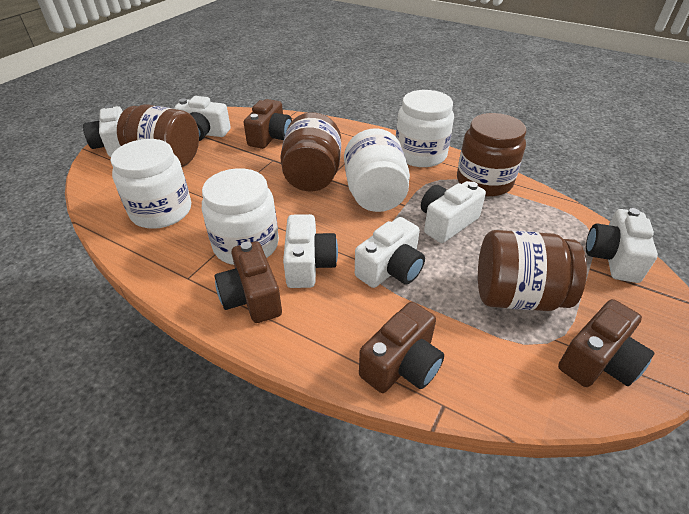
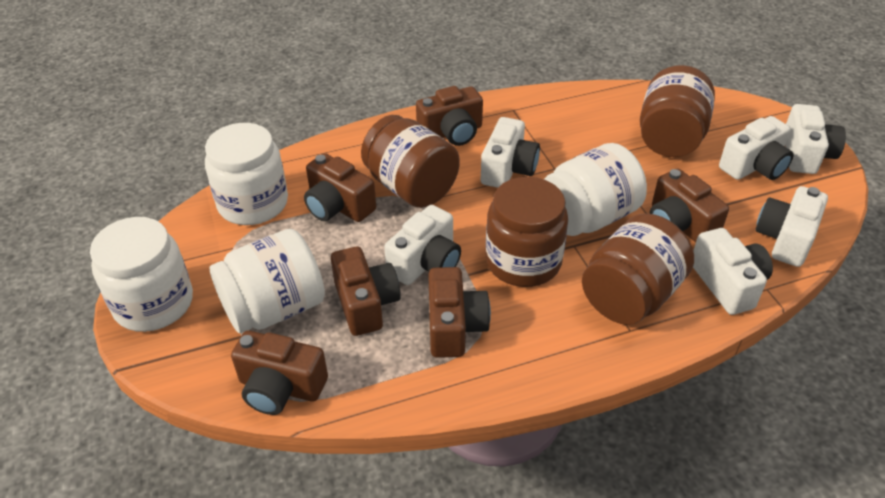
brown camera: 4 -> 6

